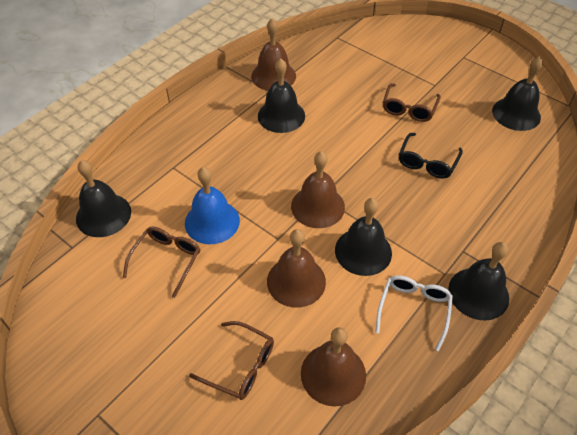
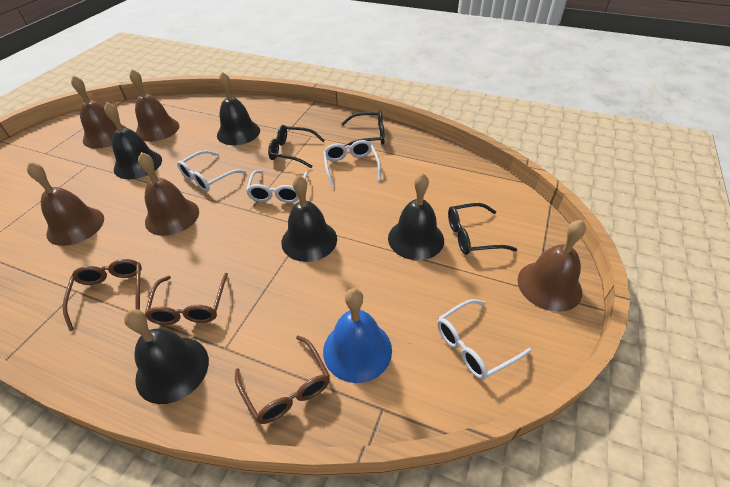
black glasses: 1 -> 3
brown bell: 4 -> 5
white glasses: 1 -> 4

